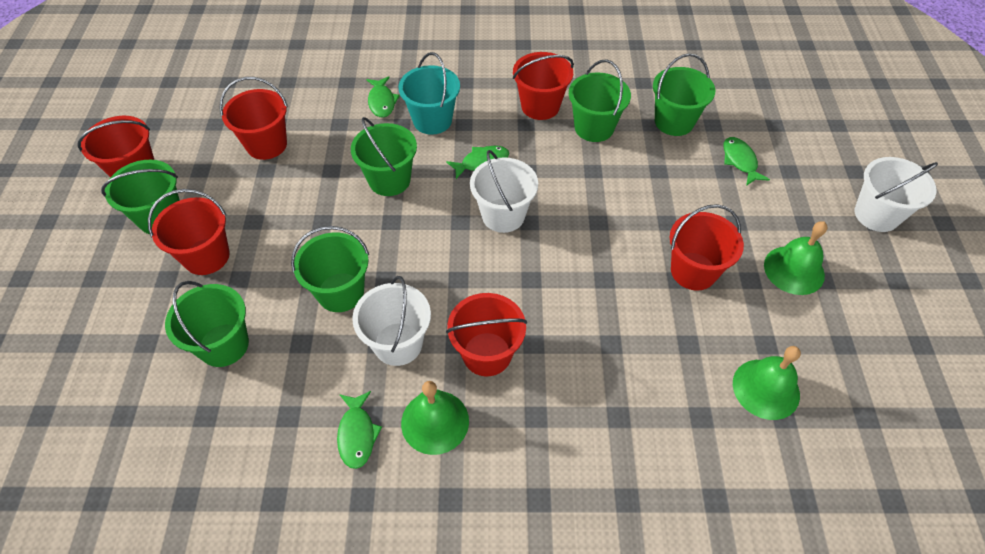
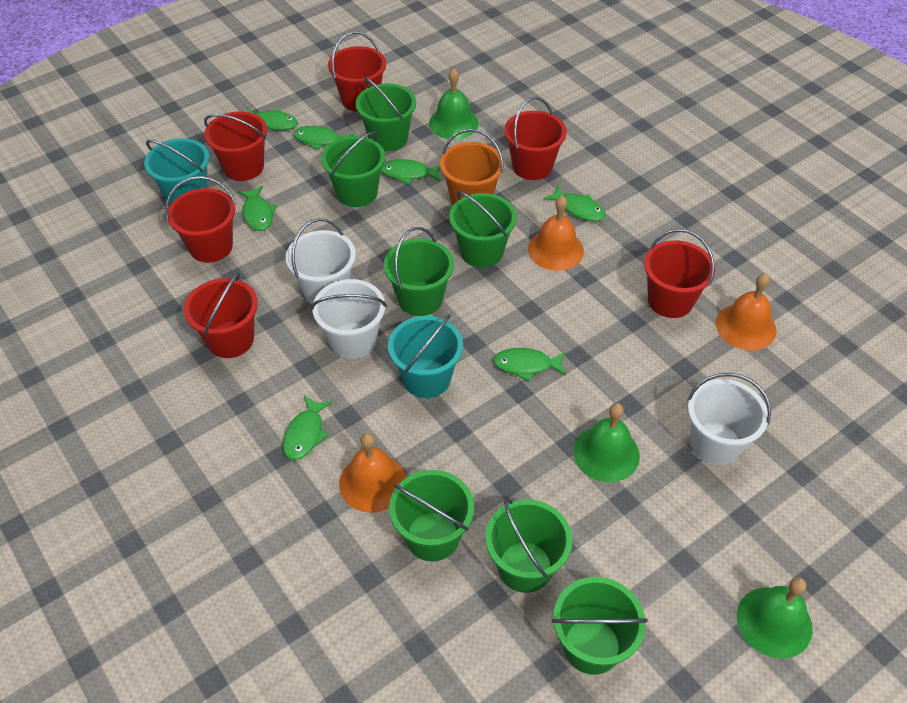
green bucket: 6 -> 7
green fish: 4 -> 7
orange bell: 0 -> 3
orange bucket: 0 -> 1
turquoise bucket: 1 -> 2

